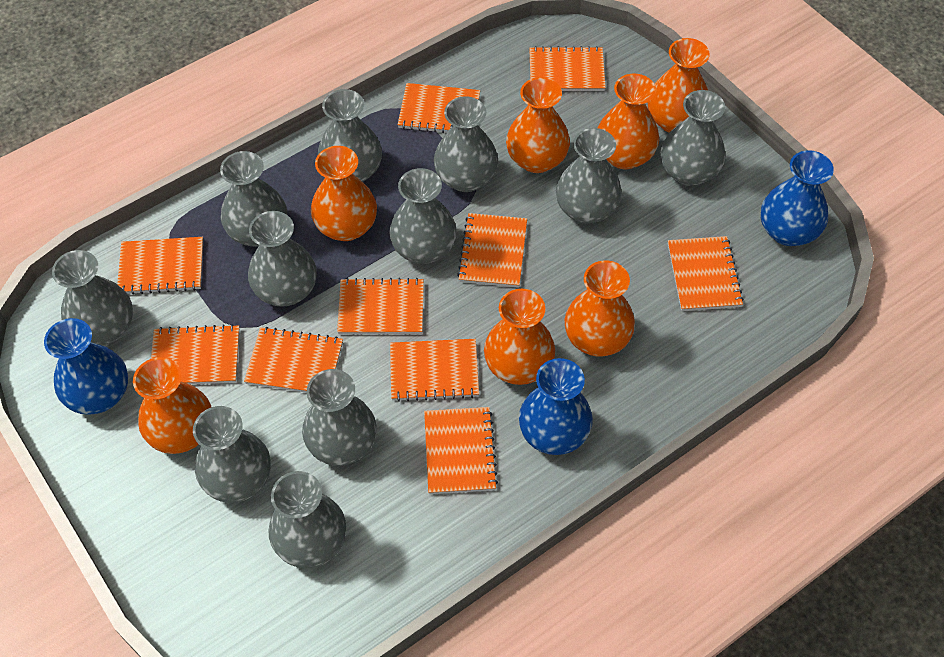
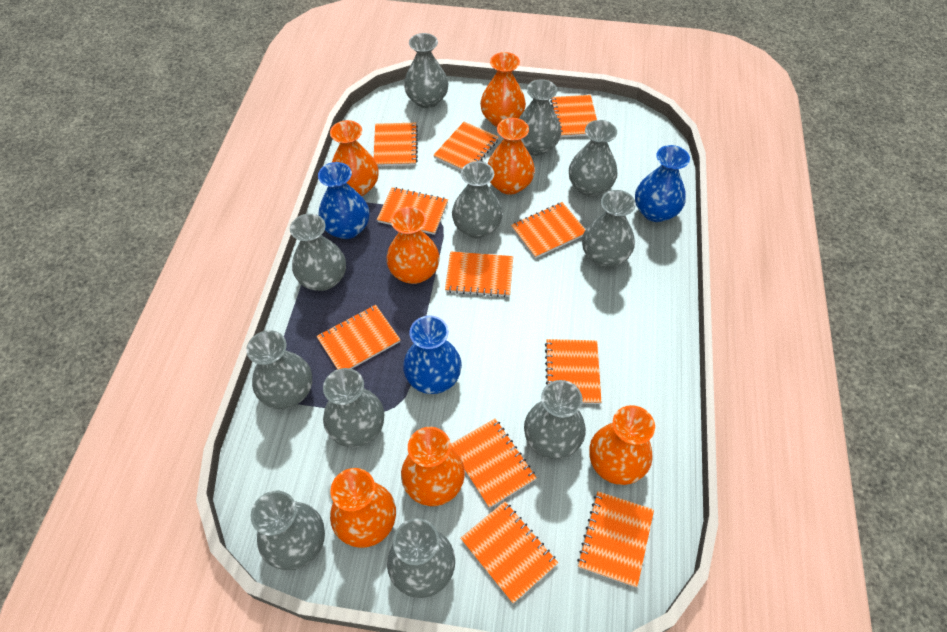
orange notebook: 10 -> 11

